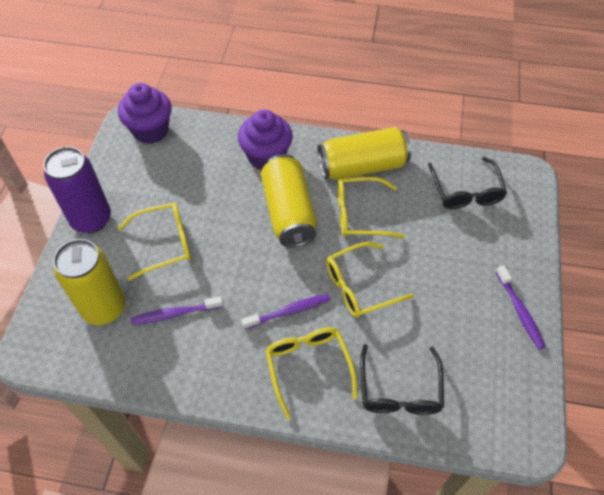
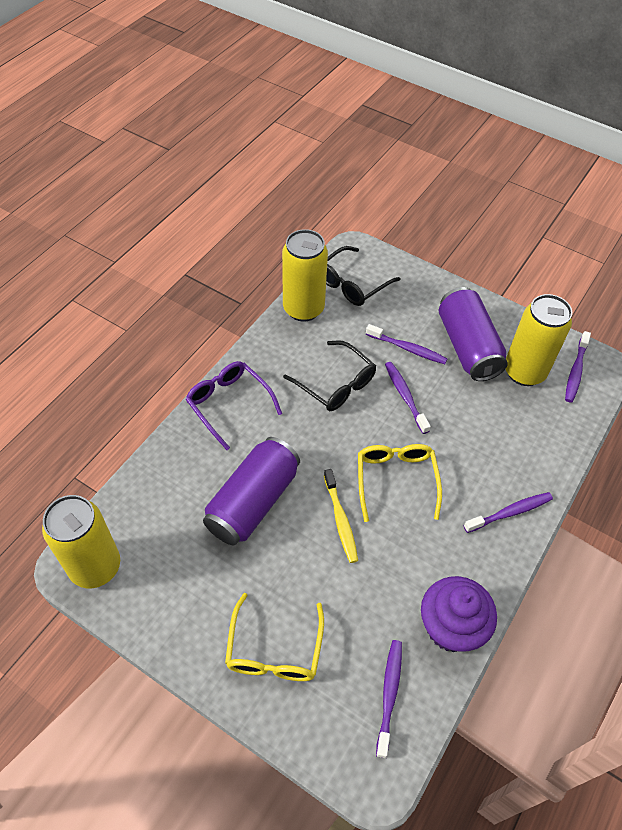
purple can: 1 -> 2
purple cupcake: 2 -> 1
purple glasses: 0 -> 1
purple toothbrush: 3 -> 5
yellow glasses: 4 -> 2
yellow toothbrush: 0 -> 1

